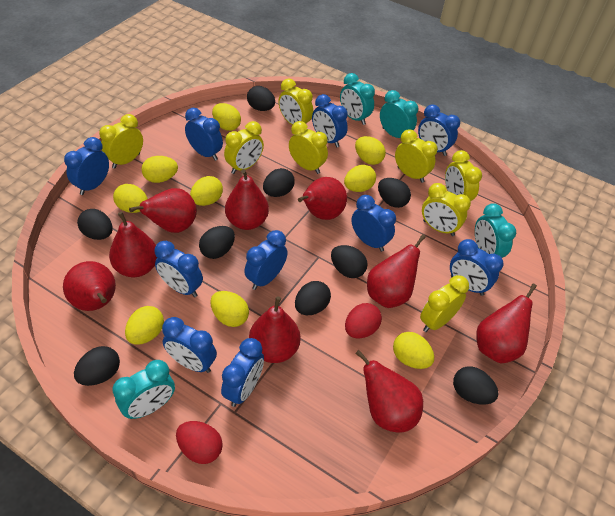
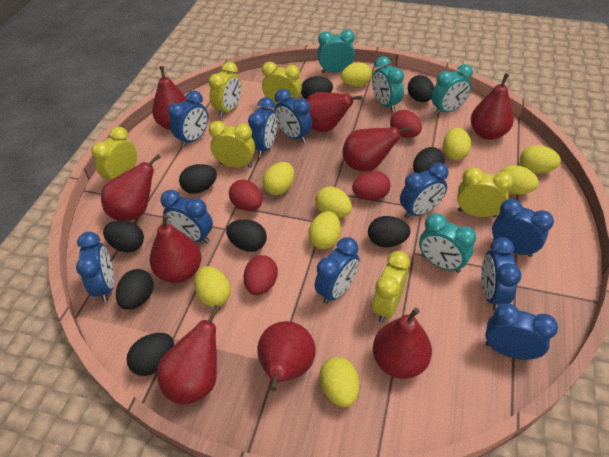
red egg: 2 -> 4
yellow clock: 8 -> 6

